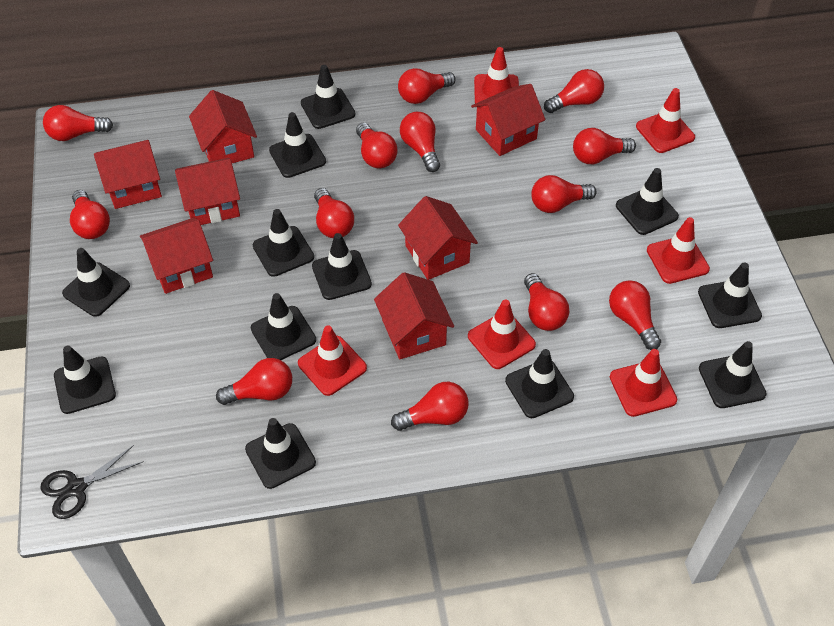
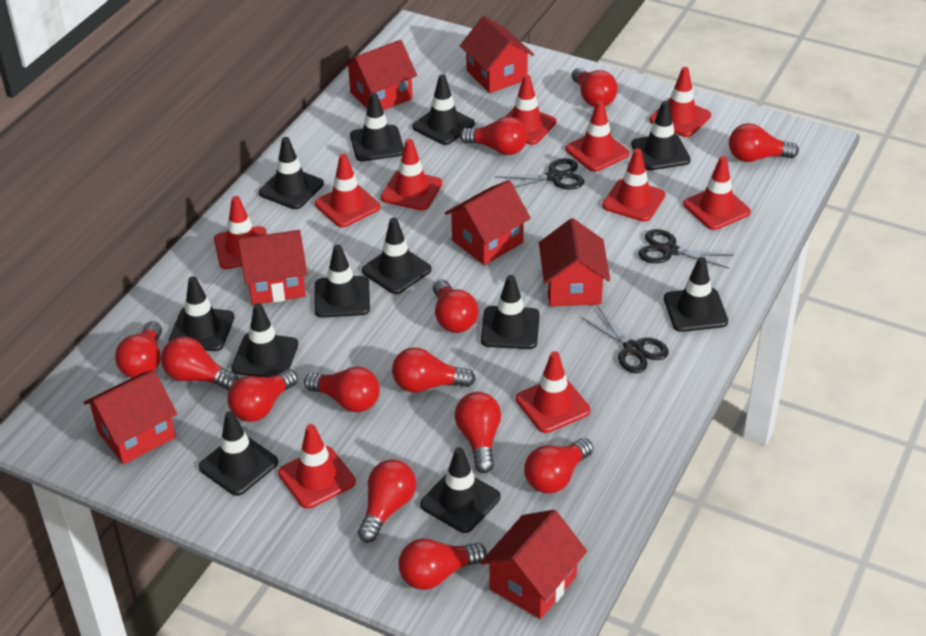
black scissors: 1 -> 3
red traffic cone: 6 -> 10

